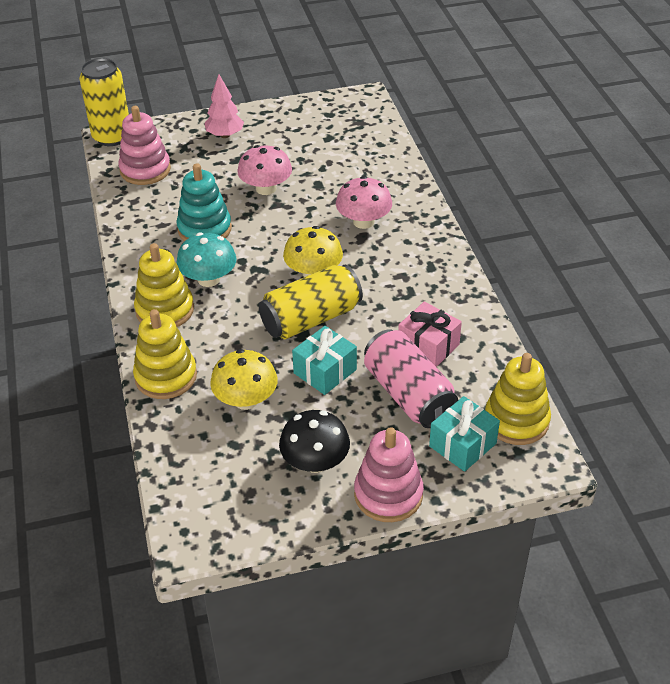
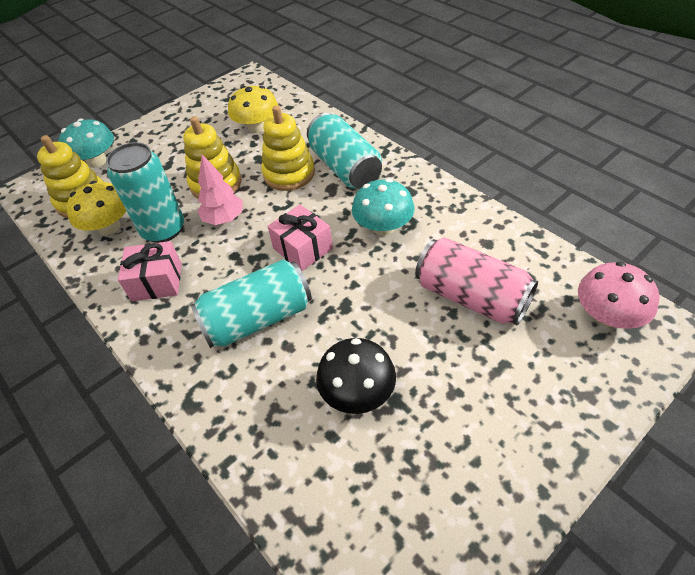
pink gift: 1 -> 2
pink mushroom: 2 -> 1
pink stacking toy: 2 -> 0
turquoise can: 0 -> 3
turquoise gift: 2 -> 0
turquoise mushroom: 1 -> 2
turquoise stacking toy: 1 -> 0
yellow can: 2 -> 0

